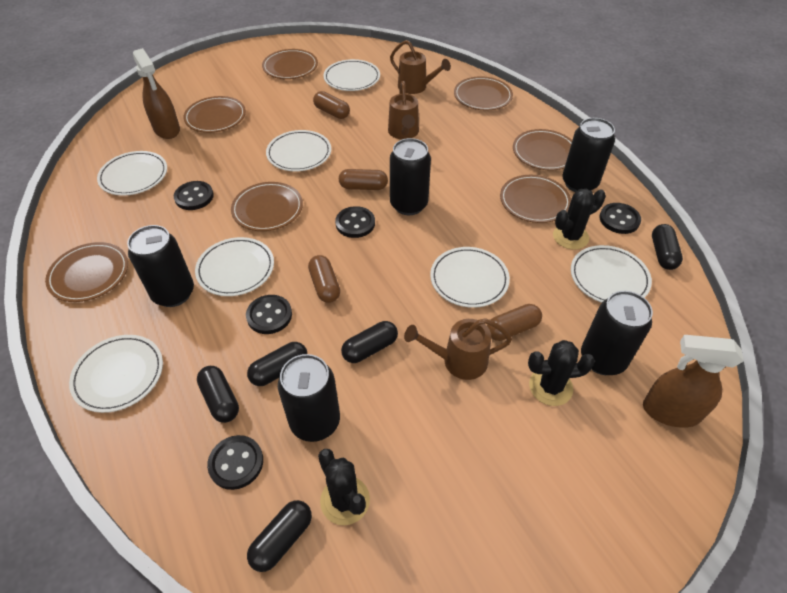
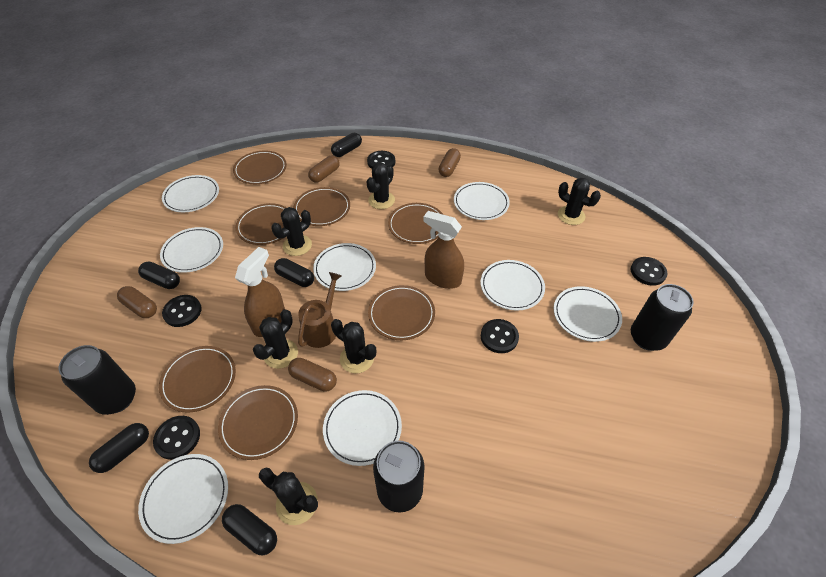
black cactus: 3 -> 6
black can: 5 -> 3
brown watering can: 3 -> 1
white plate: 7 -> 8

